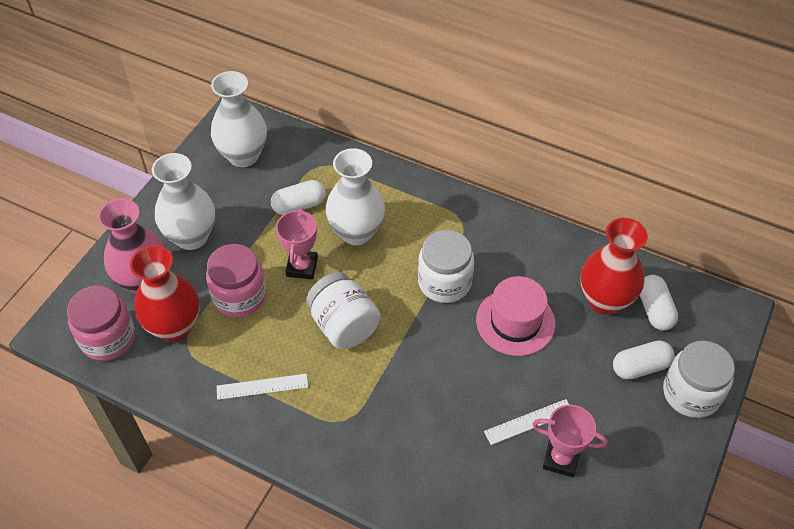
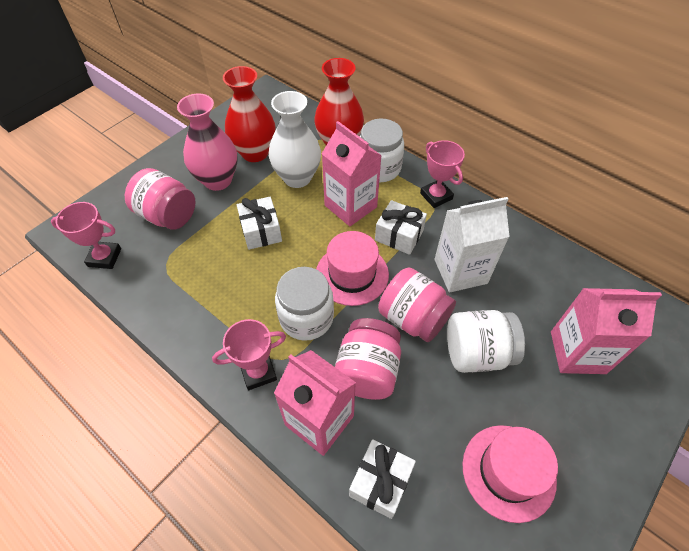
pink carton: 0 -> 3
pink hat: 1 -> 2
pink jar: 2 -> 3
pink trophy: 2 -> 3
white capsule: 3 -> 0
white carton: 0 -> 1
white gift: 0 -> 3
white ruler: 2 -> 0
white vase: 3 -> 1

